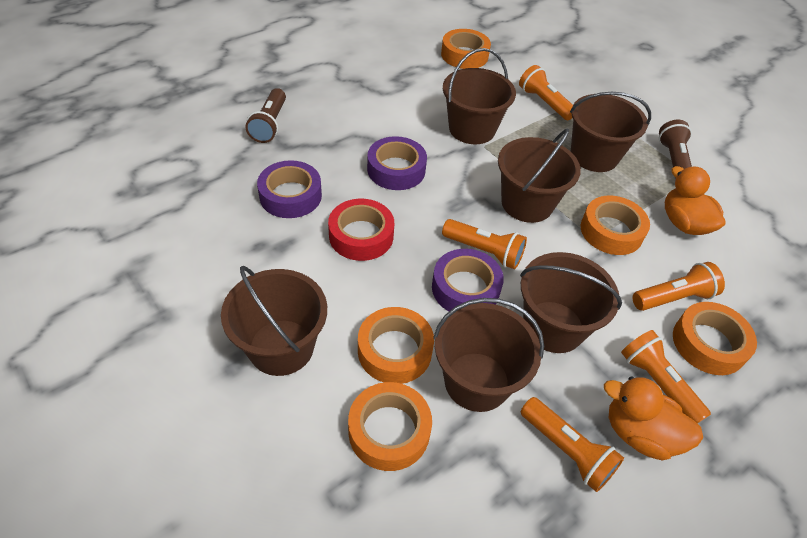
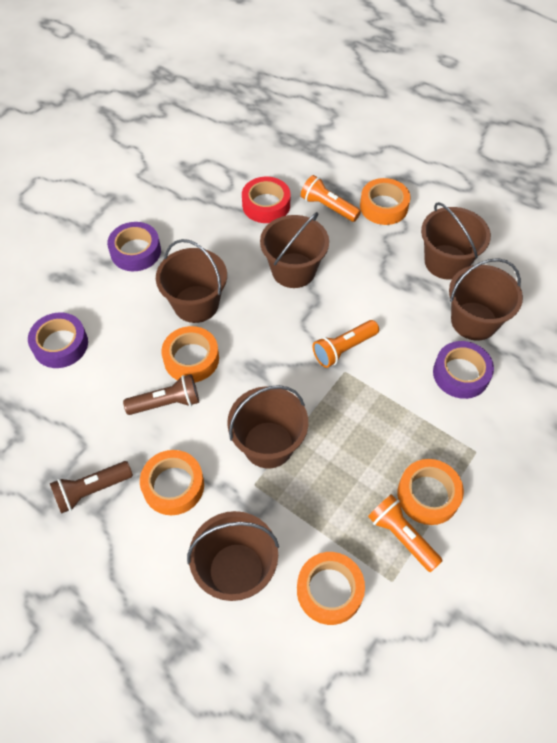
orange duck: 2 -> 0
orange flashlight: 5 -> 3

